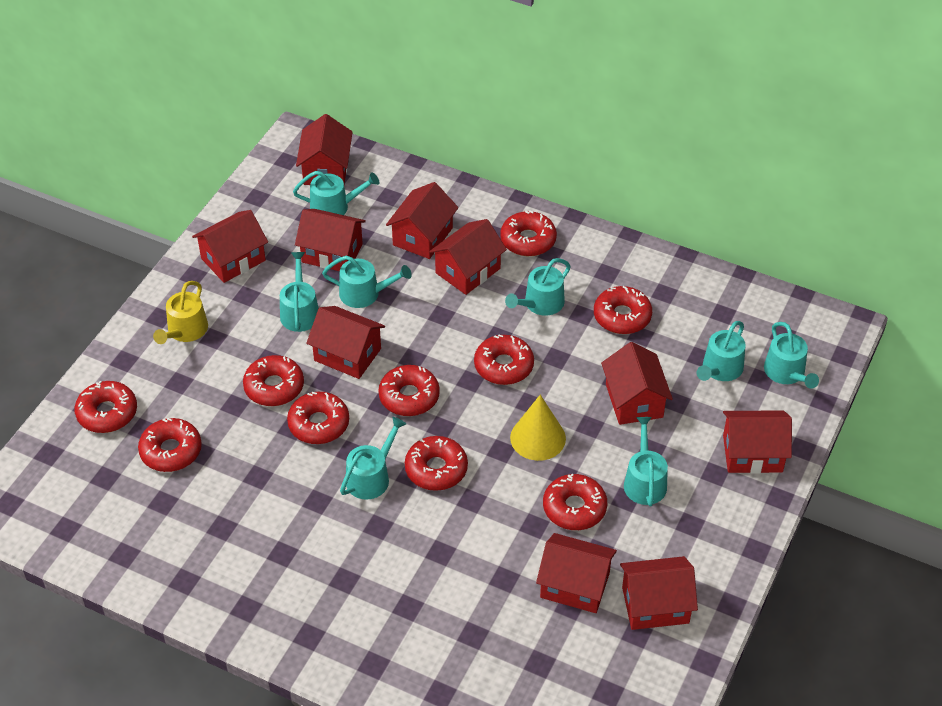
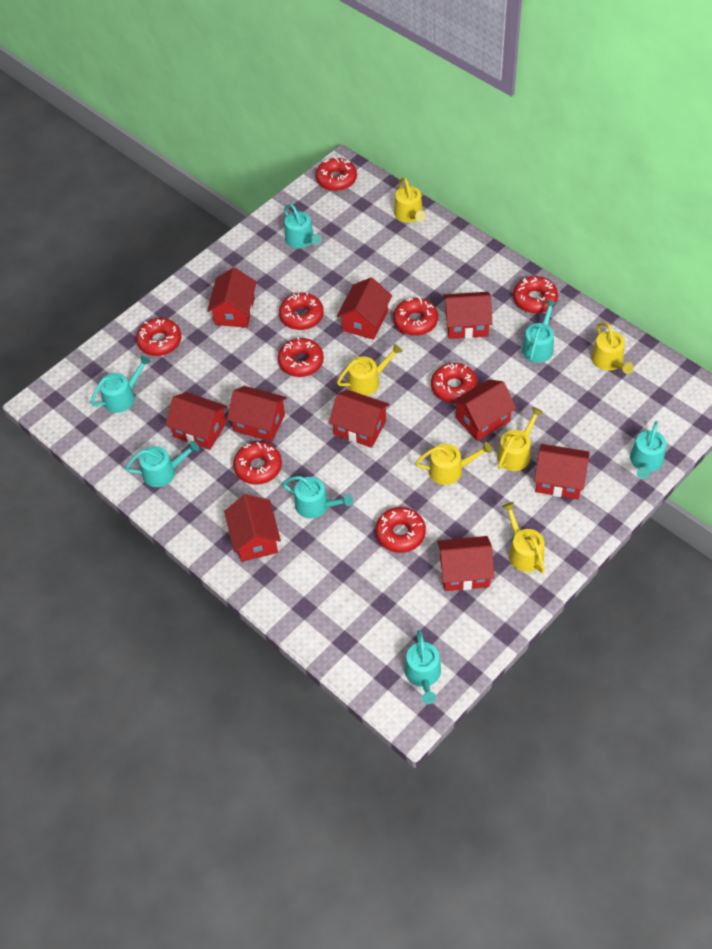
red donut: 10 -> 9
turquoise watering can: 8 -> 7
yellow cone: 1 -> 0
yellow watering can: 1 -> 6

